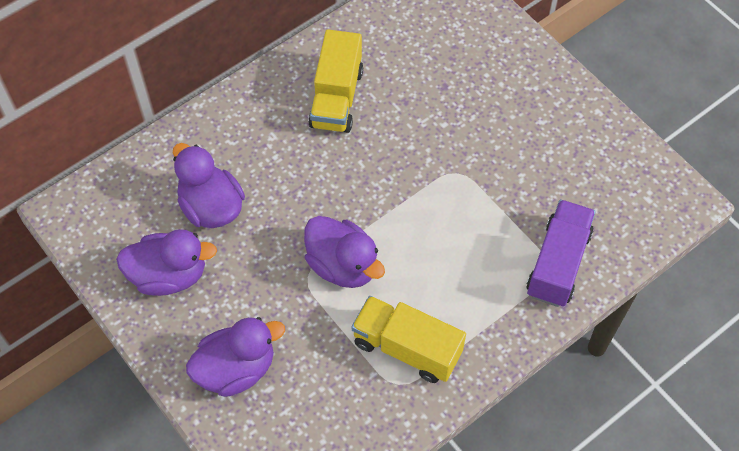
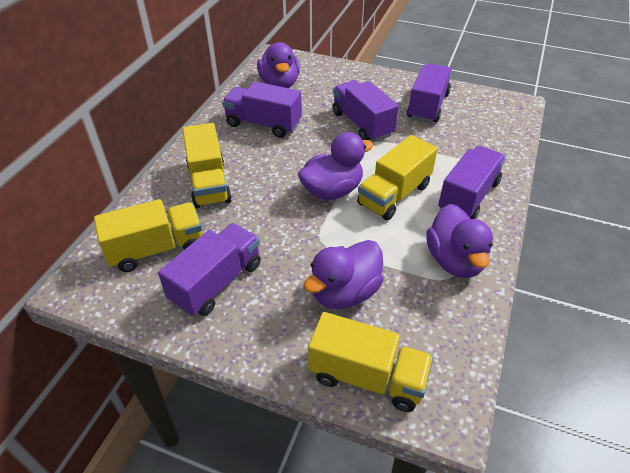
purple truck: 1 -> 5
yellow truck: 2 -> 4

